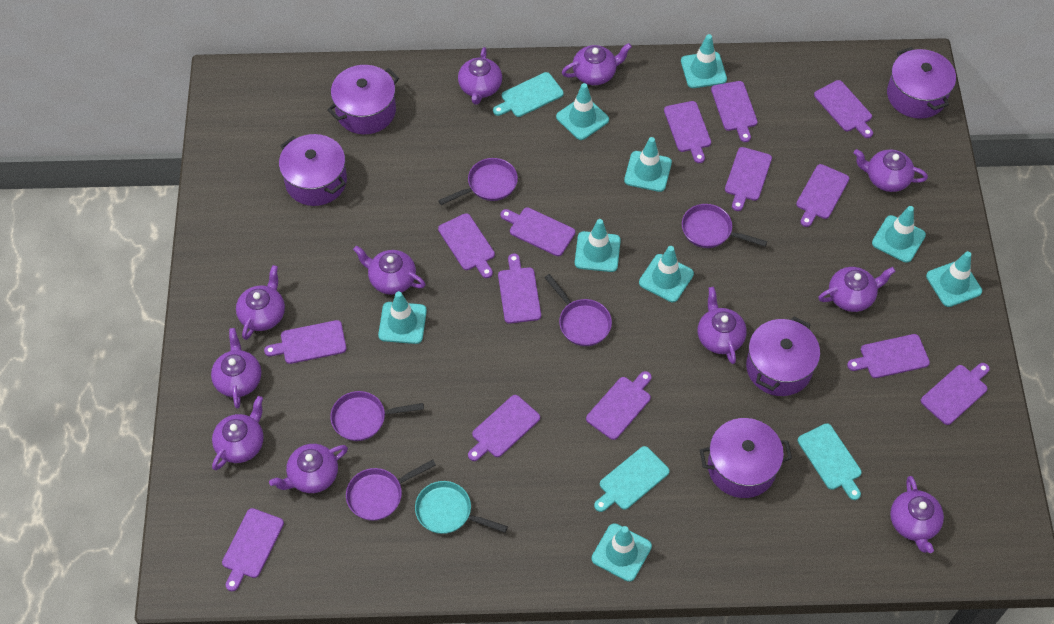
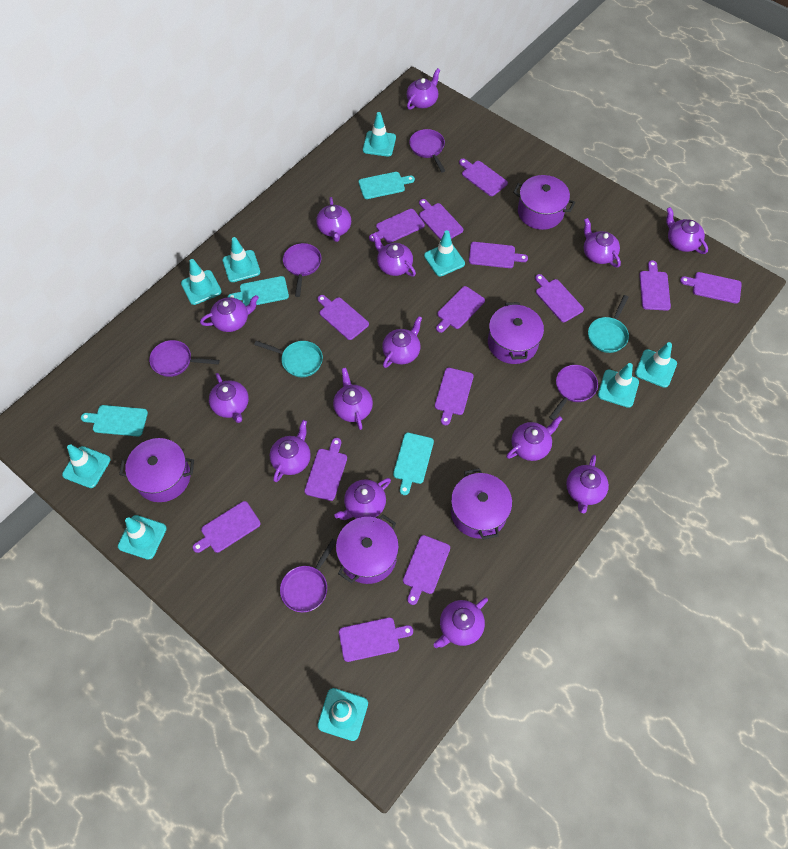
purple teapot: 11 -> 14
turquoise cutting board: 3 -> 4
turquoise pan: 1 -> 2

